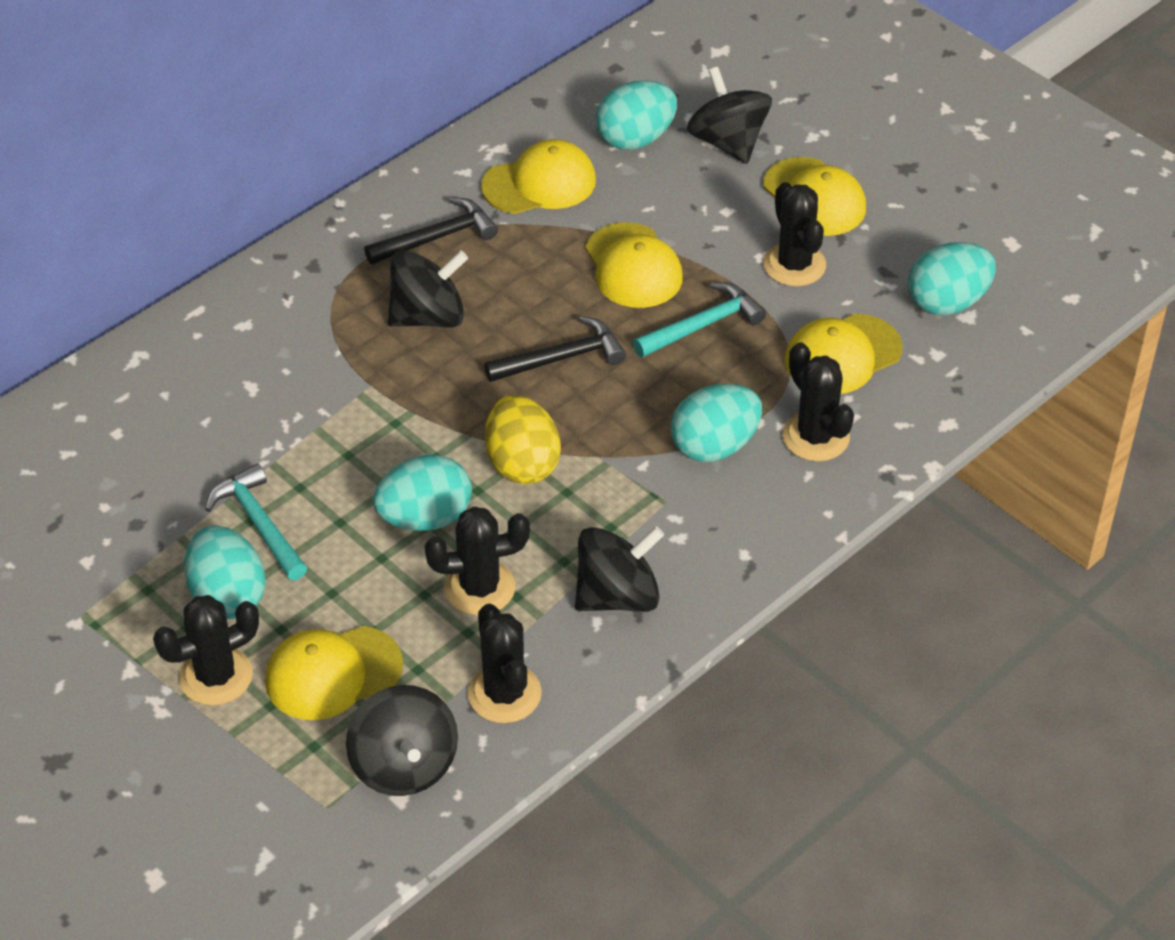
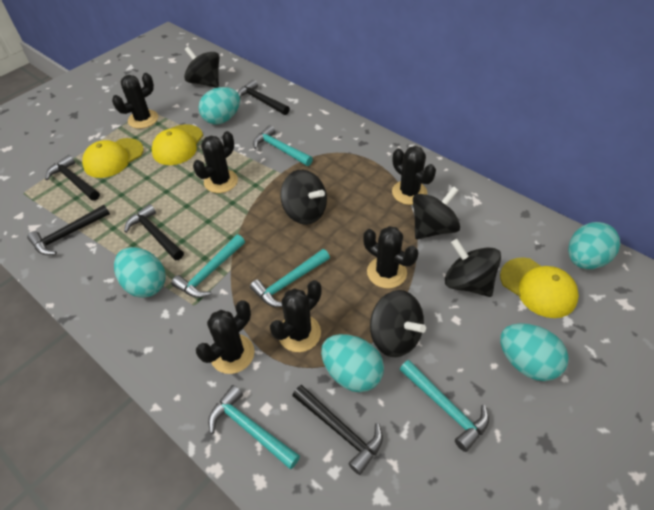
black cactus: 5 -> 6
black hammer: 2 -> 5
black spinning top: 4 -> 5
turquoise hammer: 2 -> 5
yellow cap: 5 -> 3
yellow egg: 1 -> 0

